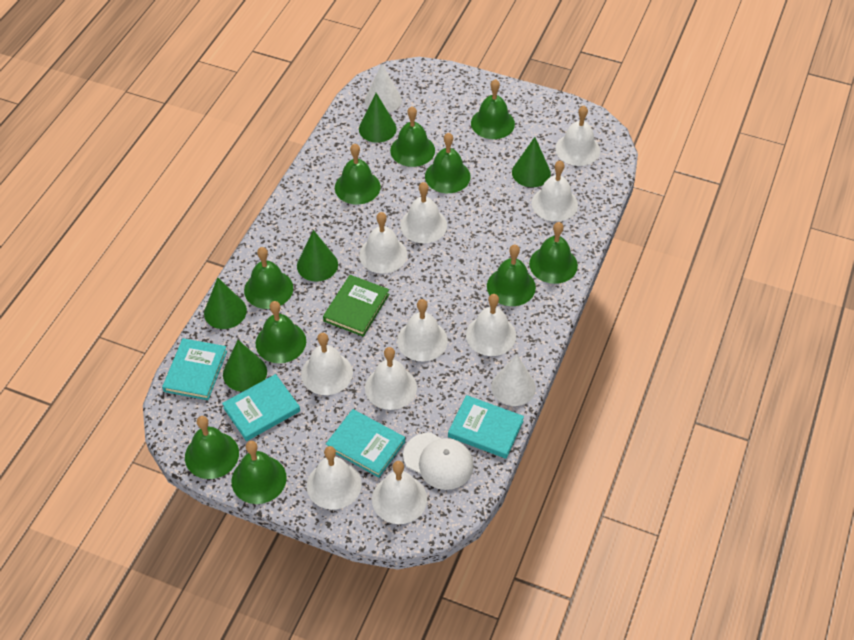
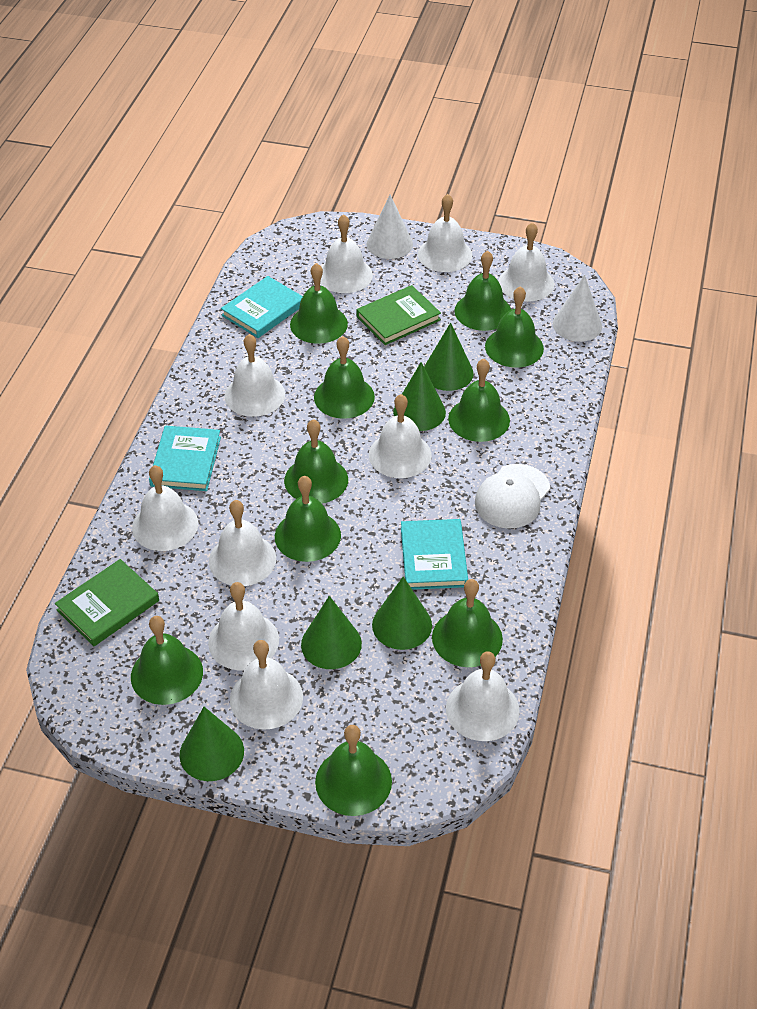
green book: 1 -> 2
turquoise book: 4 -> 3

